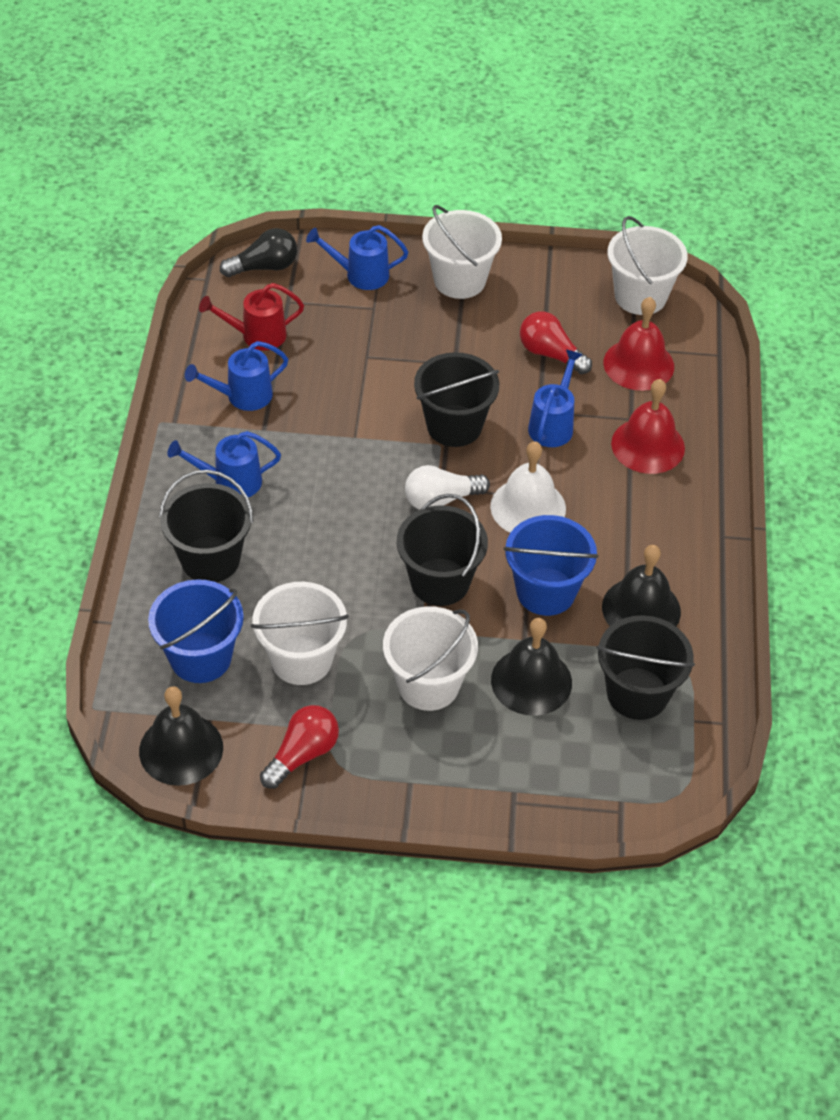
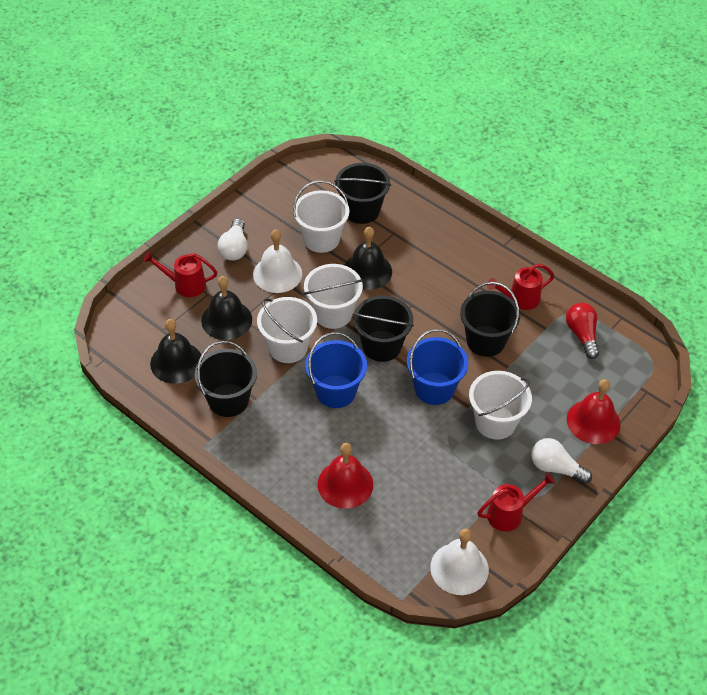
black light bulb: 1 -> 0
blue watering can: 4 -> 0
red light bulb: 2 -> 1
red watering can: 1 -> 3
white bell: 1 -> 2
white light bulb: 1 -> 2

